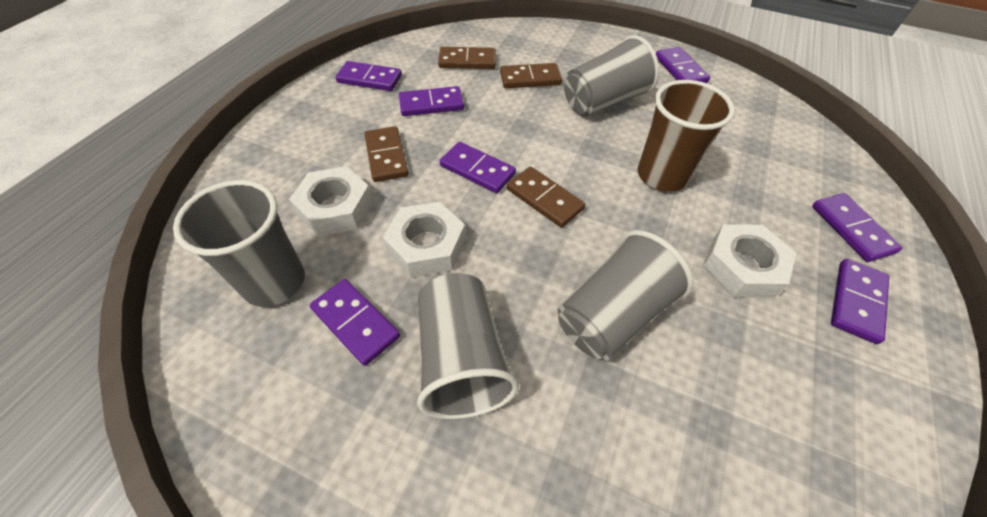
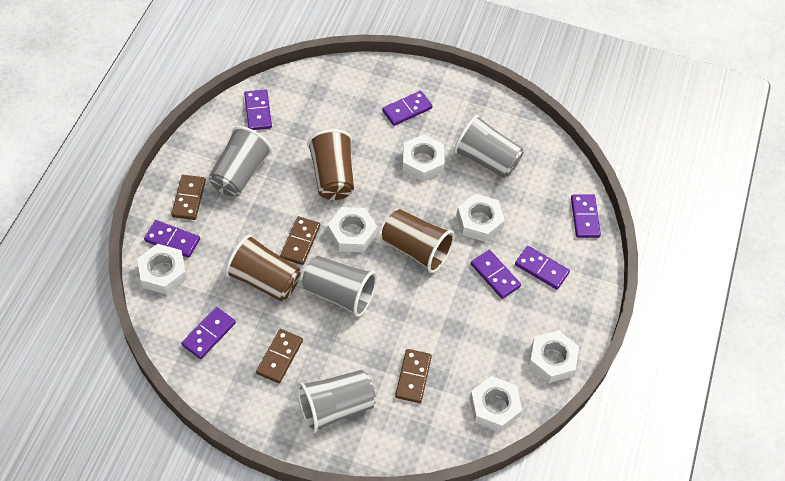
brown cup: 1 -> 3
white nut: 3 -> 6

